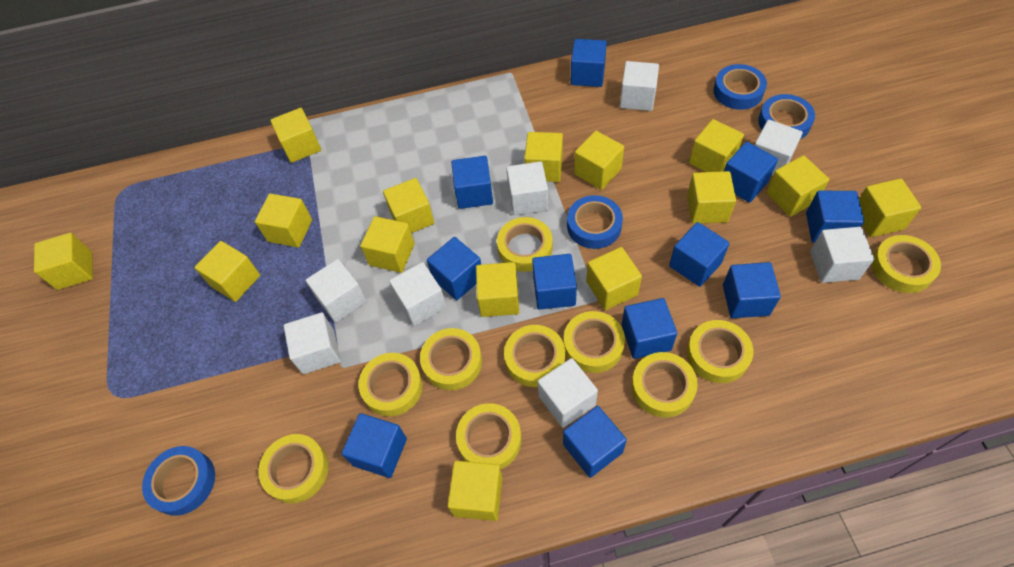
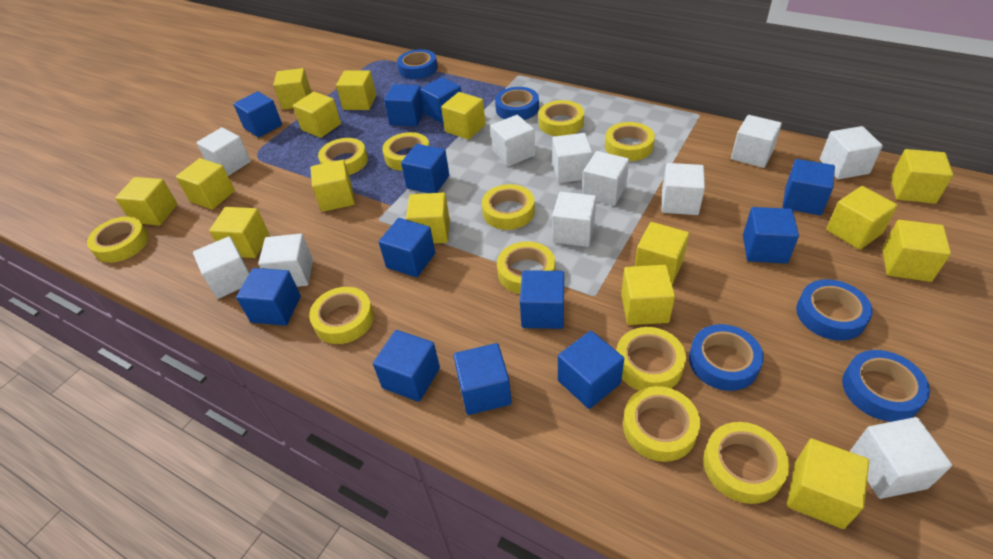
blue cube: 11 -> 12
blue tape: 4 -> 5
white cube: 8 -> 11
yellow tape: 10 -> 11

